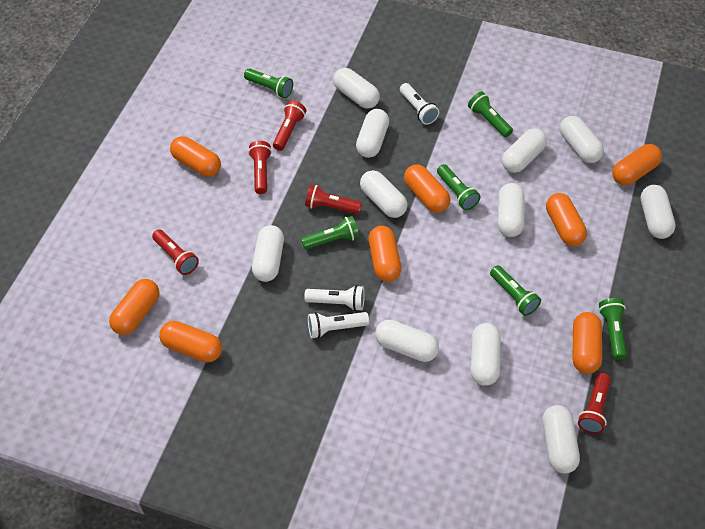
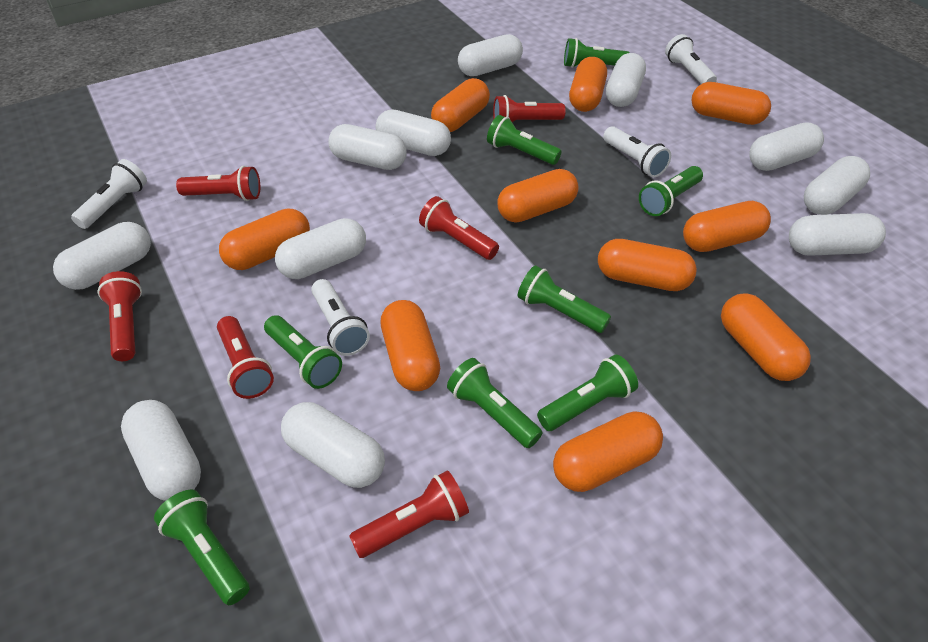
green flashlight: 6 -> 8
orange capsule: 8 -> 10
red flashlight: 5 -> 6
white flashlight: 3 -> 4

